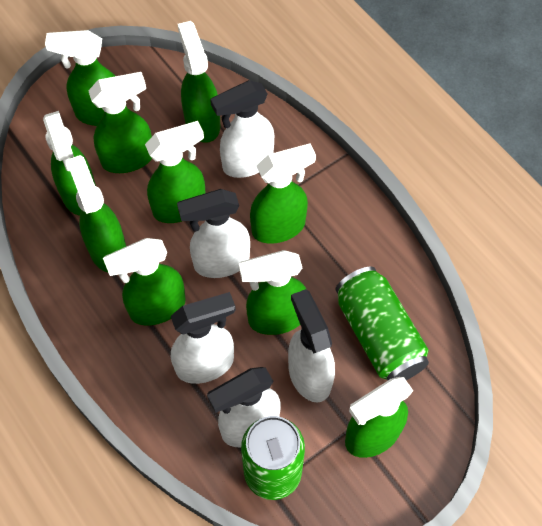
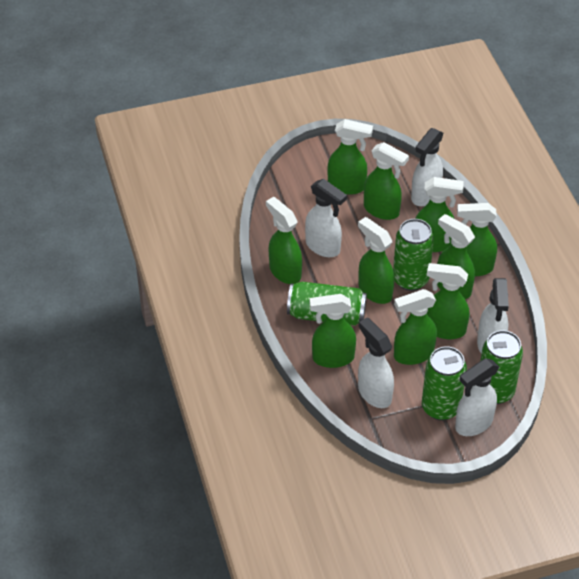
green can: 2 -> 4

